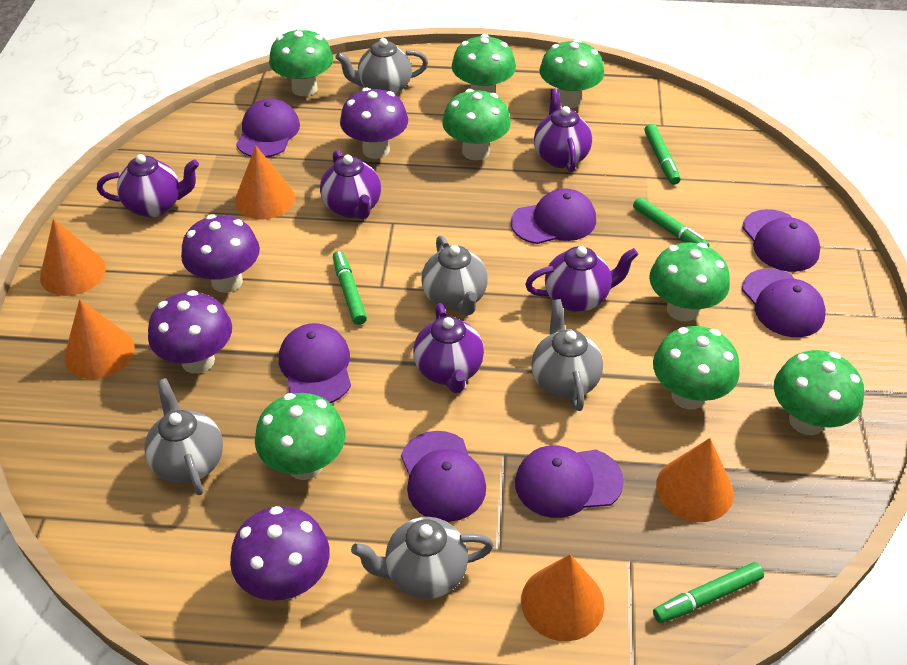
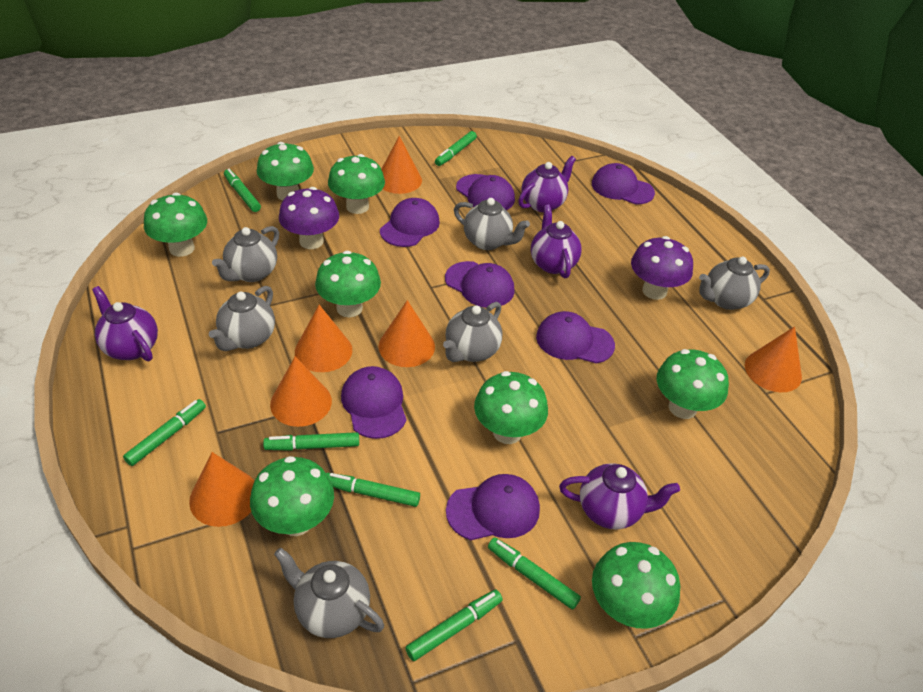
green marker: 4 -> 7
grey teapot: 5 -> 6
orange cone: 5 -> 6
purple mushroom: 4 -> 2
purple teapot: 5 -> 4

